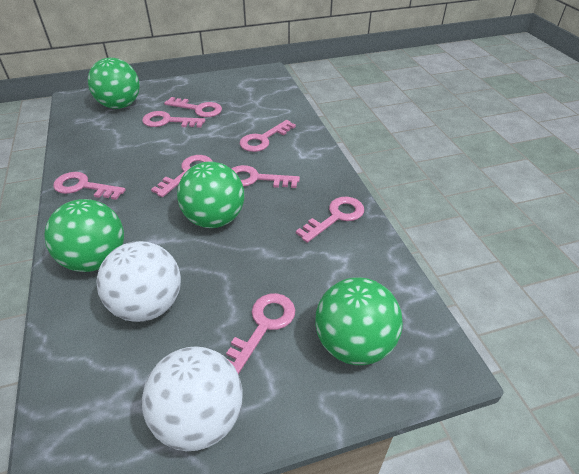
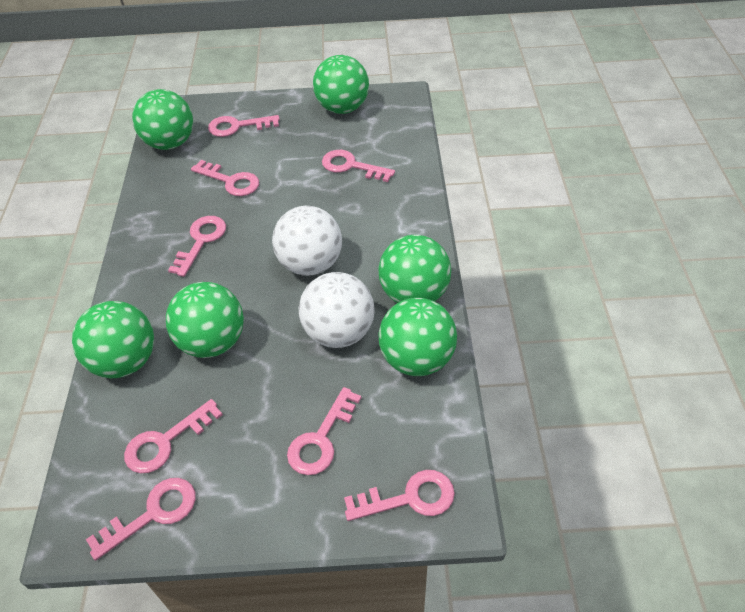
green ball: 4 -> 6

